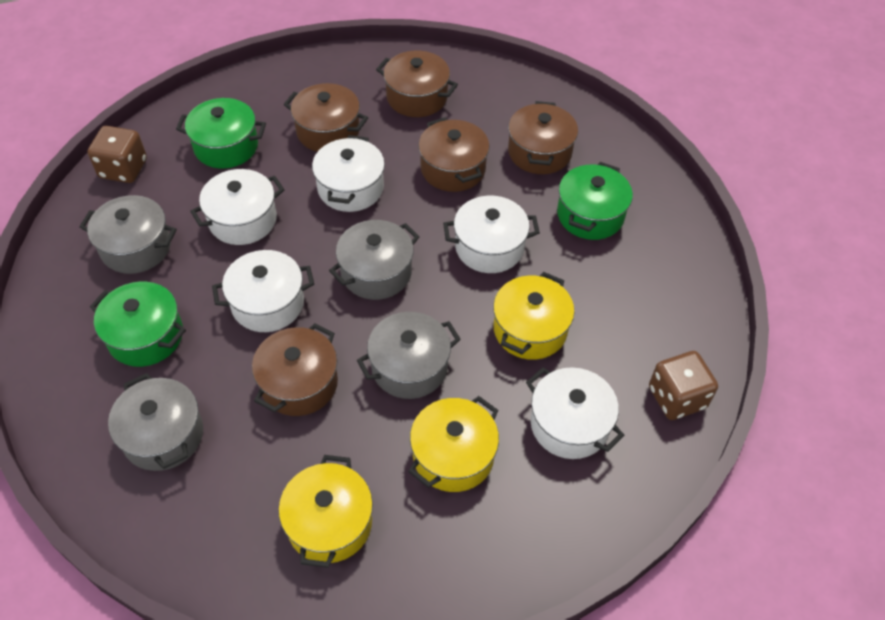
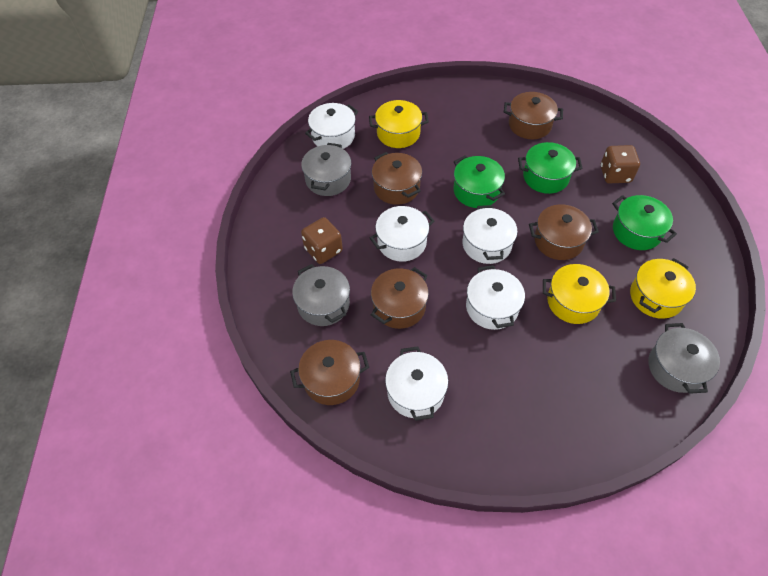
grey pot: 4 -> 3

